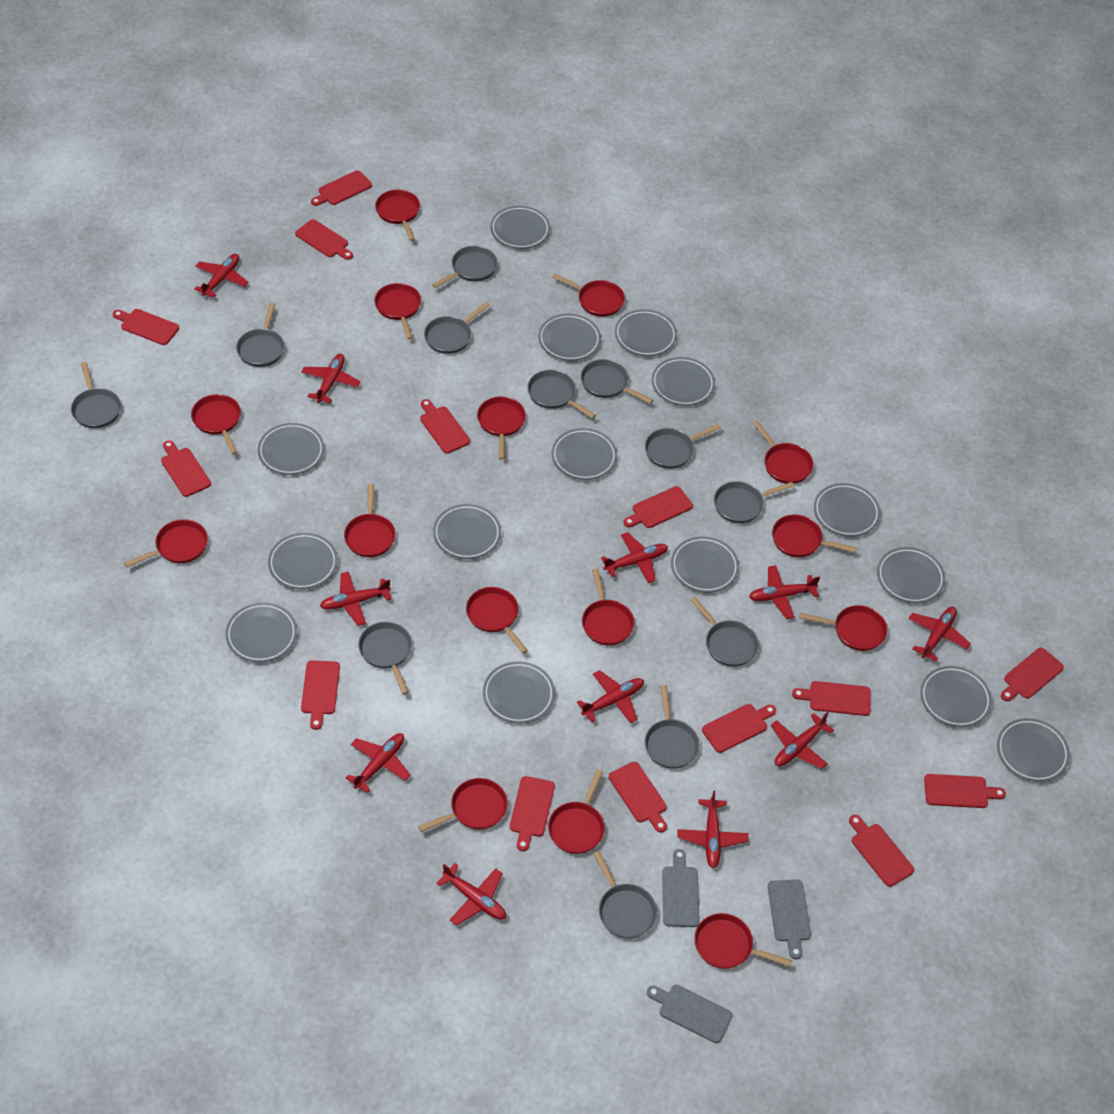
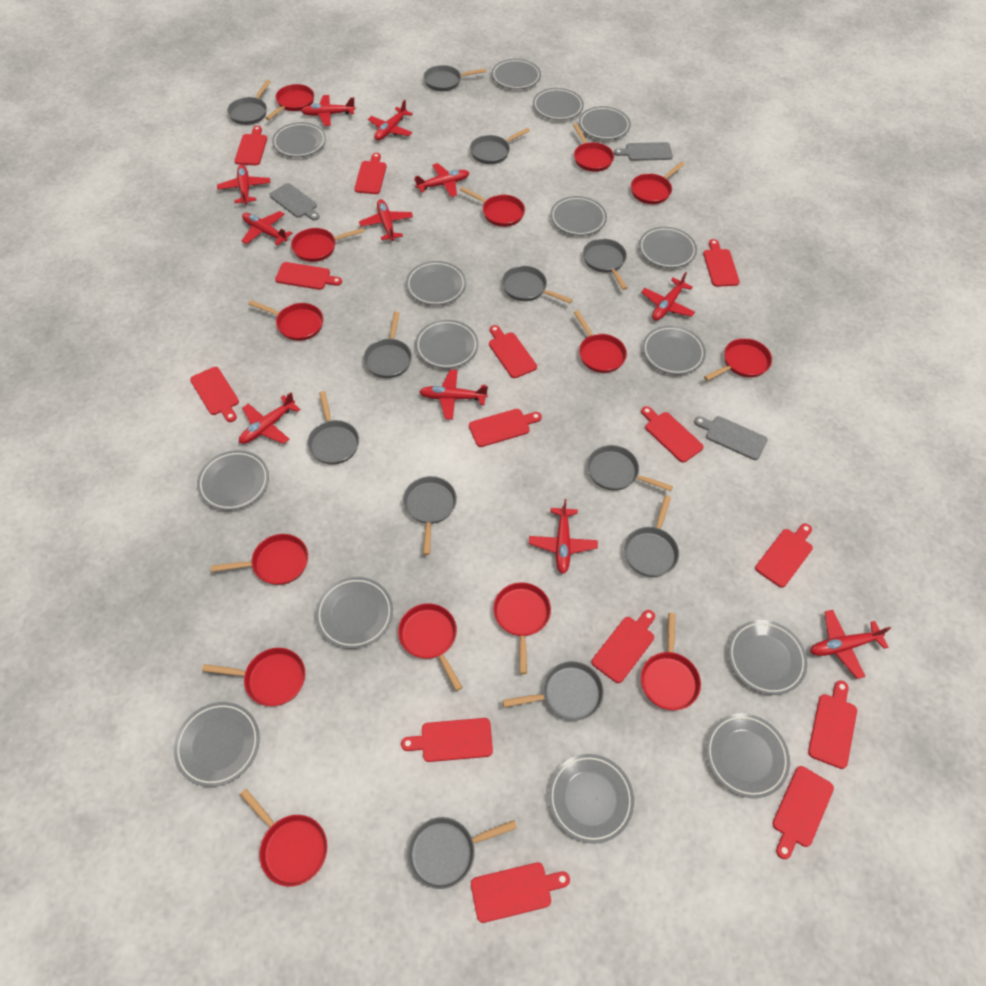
red pan: 15 -> 14

